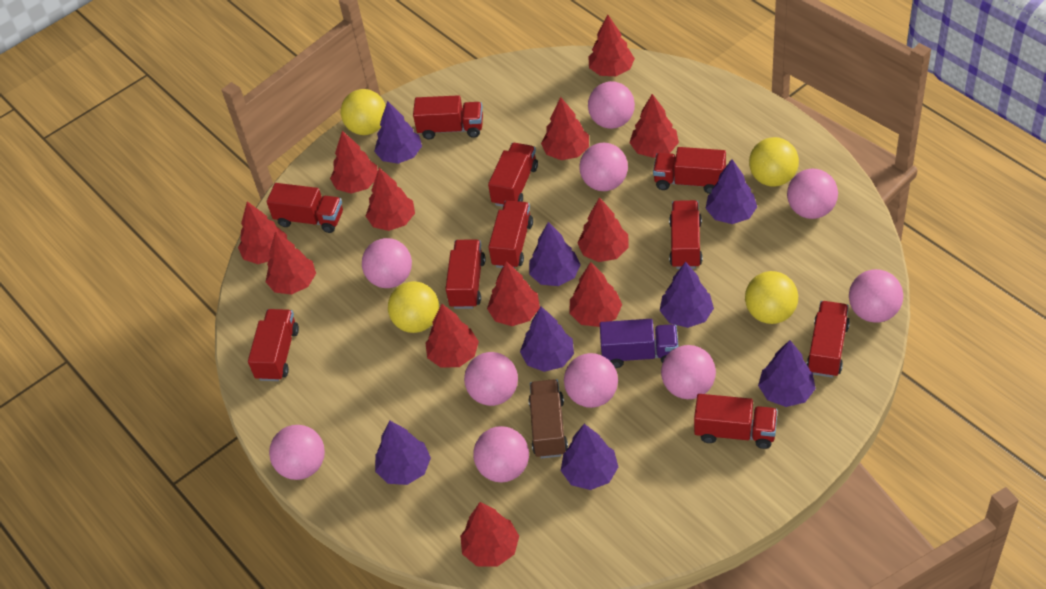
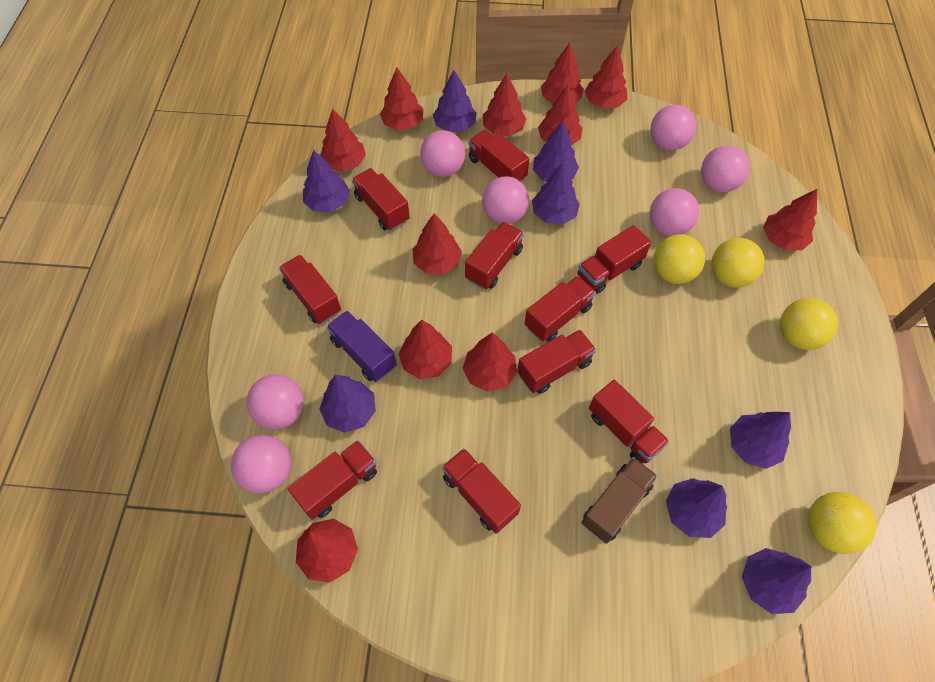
pink ball: 10 -> 7
red tree: 12 -> 11

